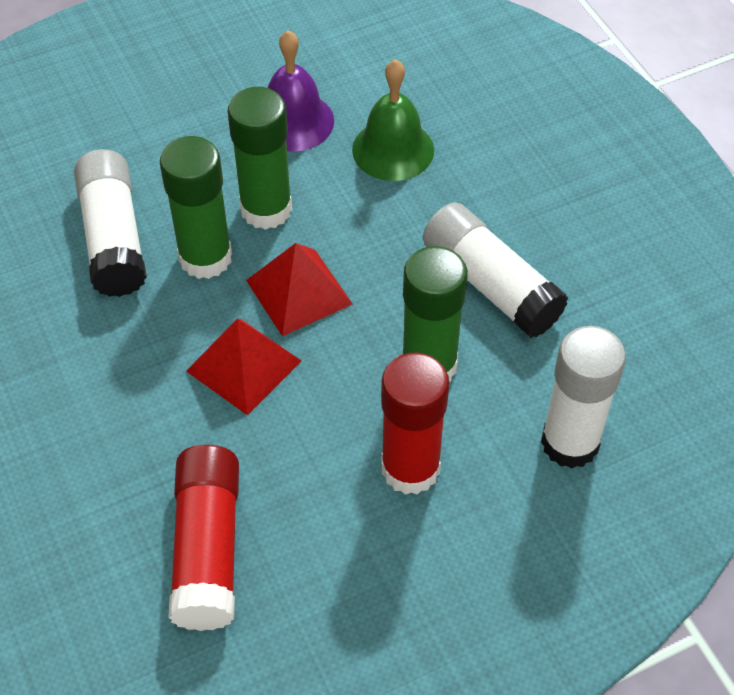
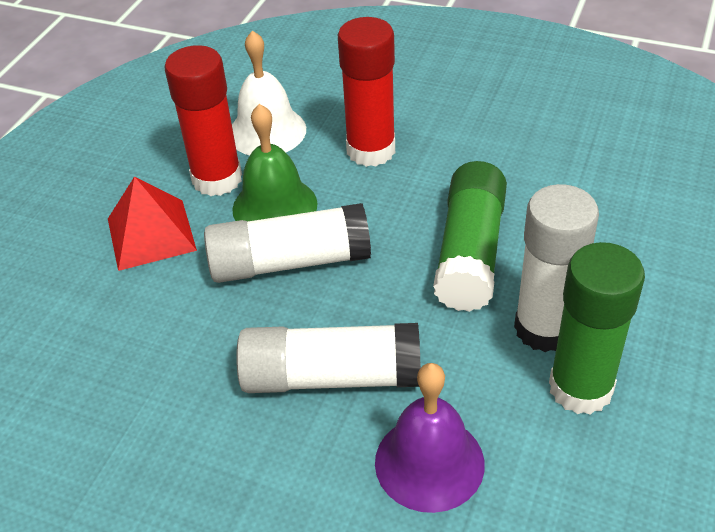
green glue stick: 3 -> 2
red pyramid: 2 -> 1
white bell: 0 -> 1

